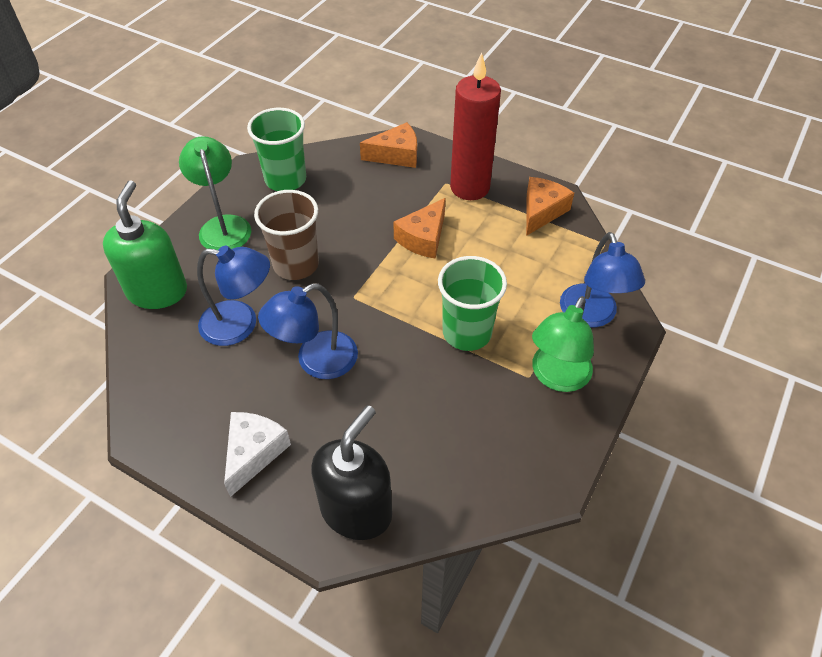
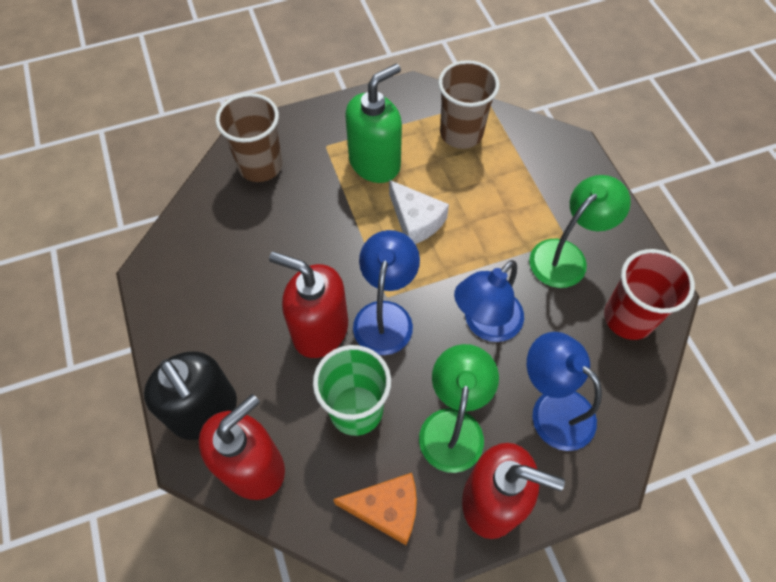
brown cup: 1 -> 2
green cup: 2 -> 1
orange cheese: 3 -> 1
red candle: 1 -> 0
red cup: 0 -> 1
red soap dispenser: 0 -> 3

